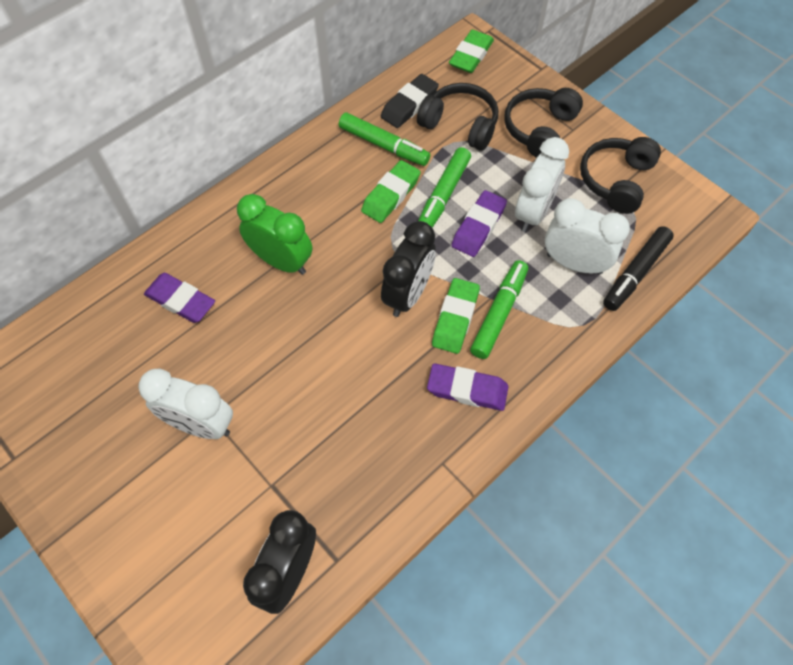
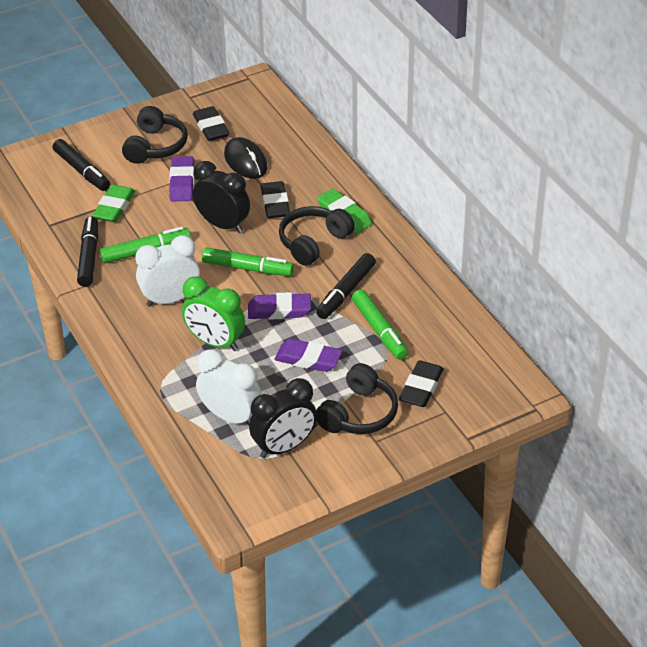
black eraser: 1 -> 3
black marker: 1 -> 3
black mouse: 0 -> 1
green eraser: 3 -> 2
white clock: 3 -> 2

